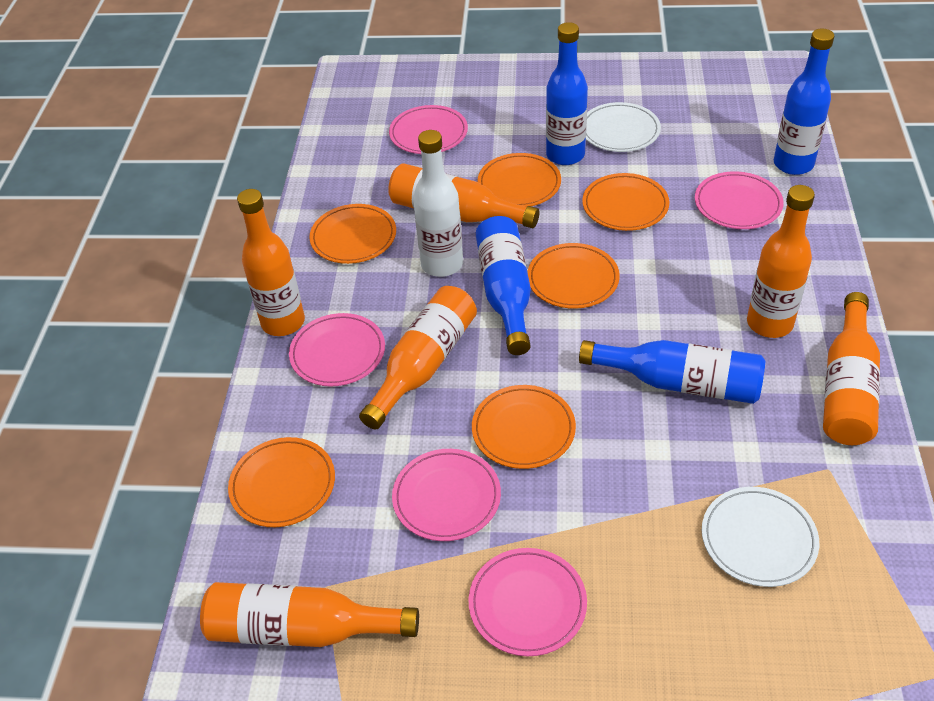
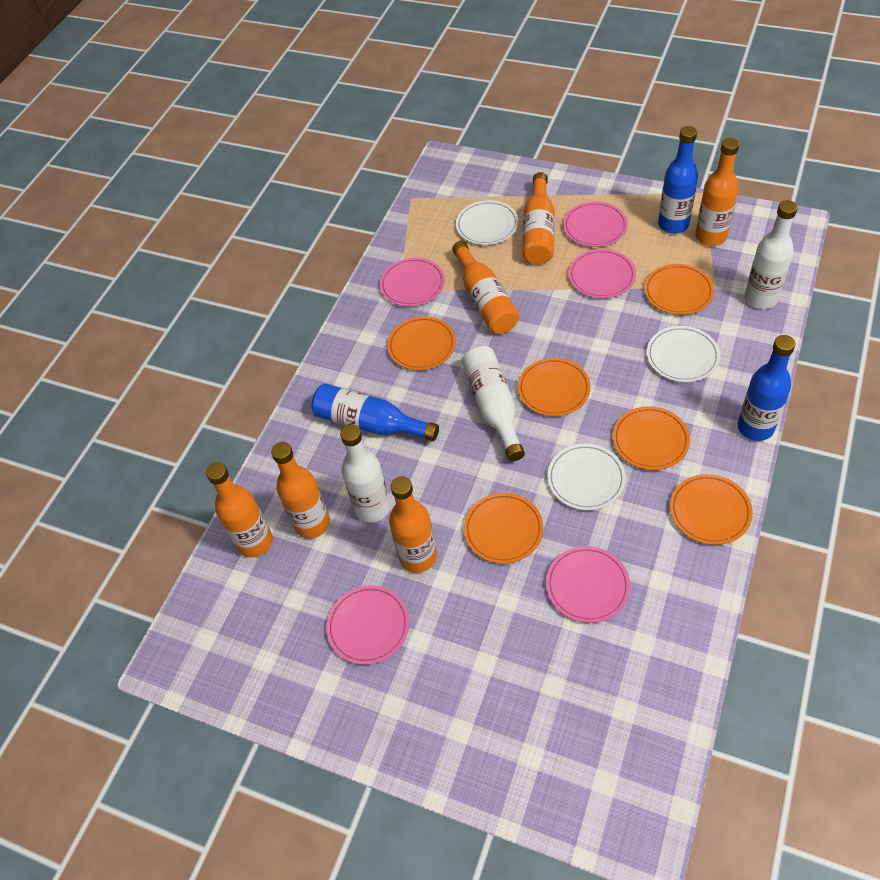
blue bottle: 4 -> 3
white bottle: 1 -> 3
white plate: 2 -> 3

